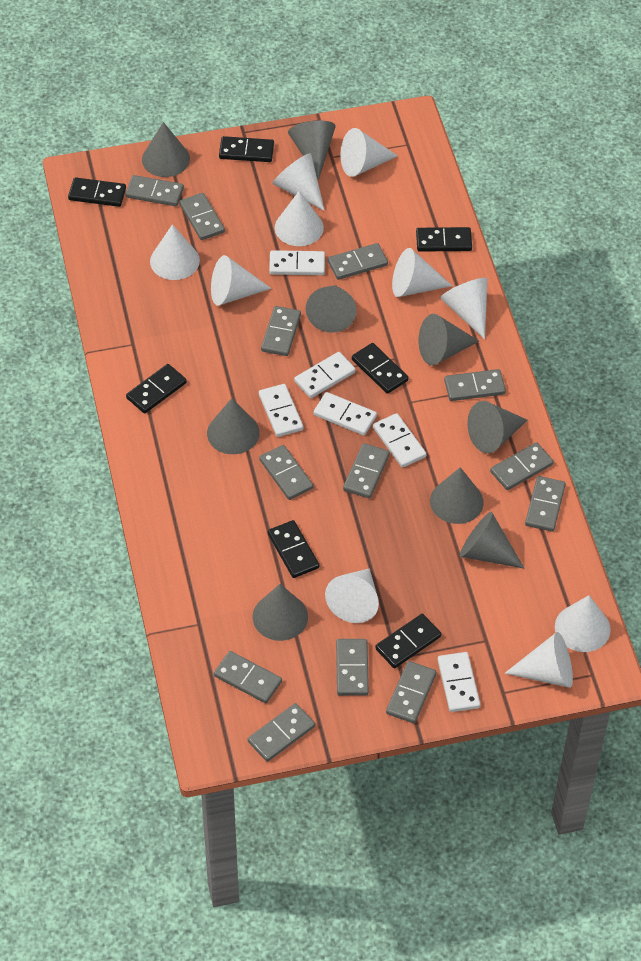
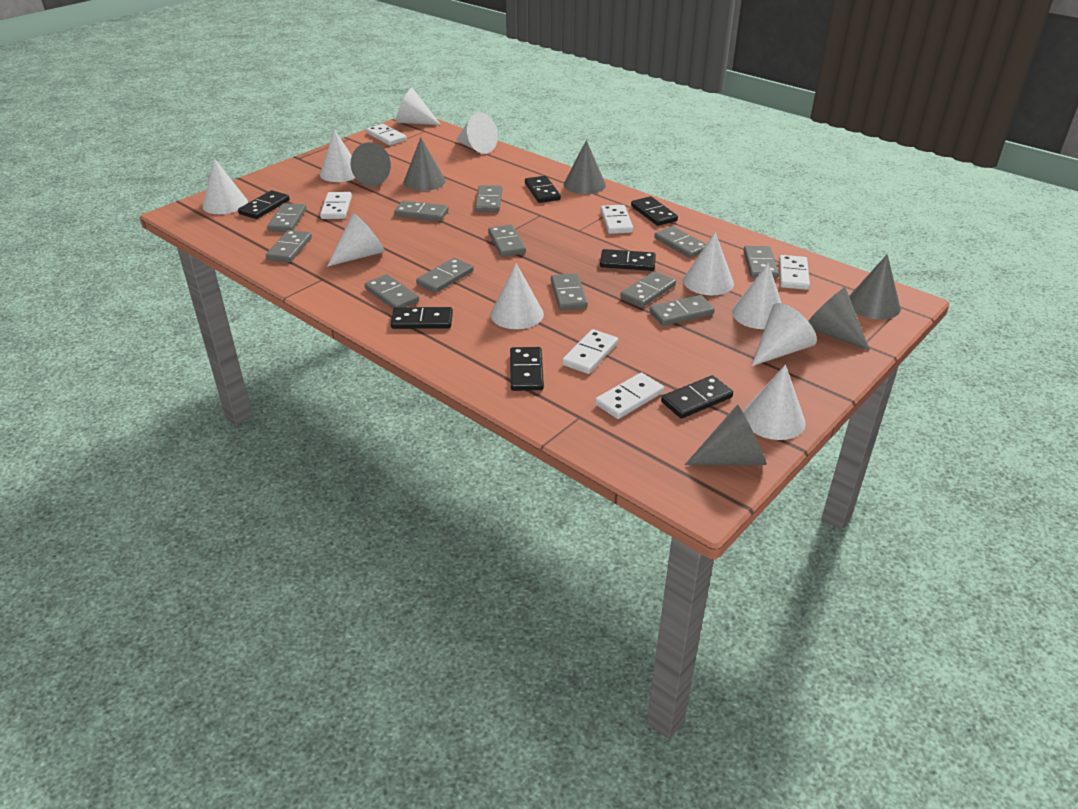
grey cone: 9 -> 6
grey domino: 13 -> 12

